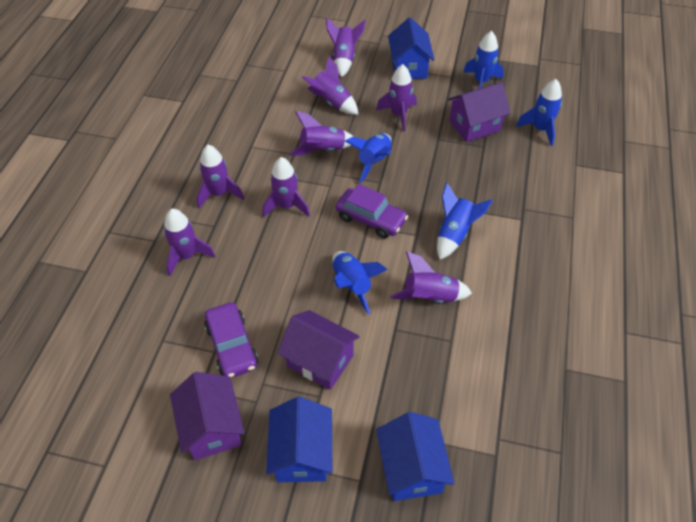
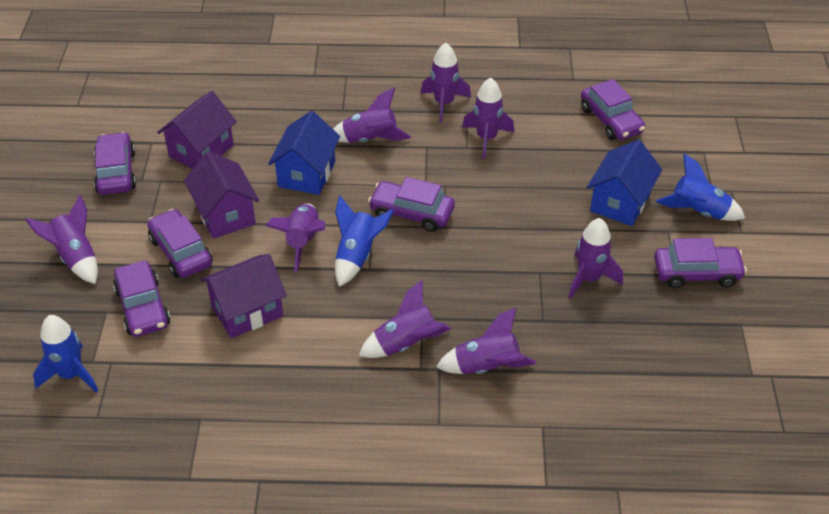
blue house: 3 -> 2
blue rocket: 5 -> 3
purple car: 2 -> 6

